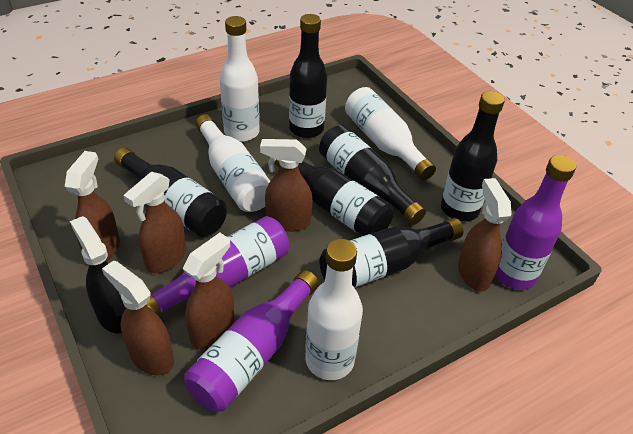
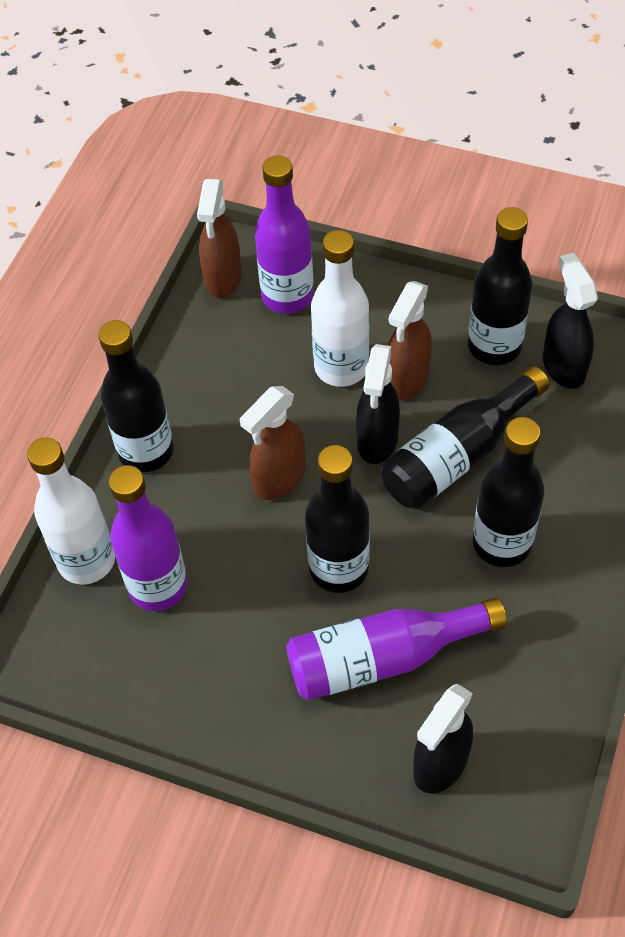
black bottle: 6 -> 5
black spray bottle: 1 -> 3
brown spray bottle: 6 -> 3
white bottle: 4 -> 2

